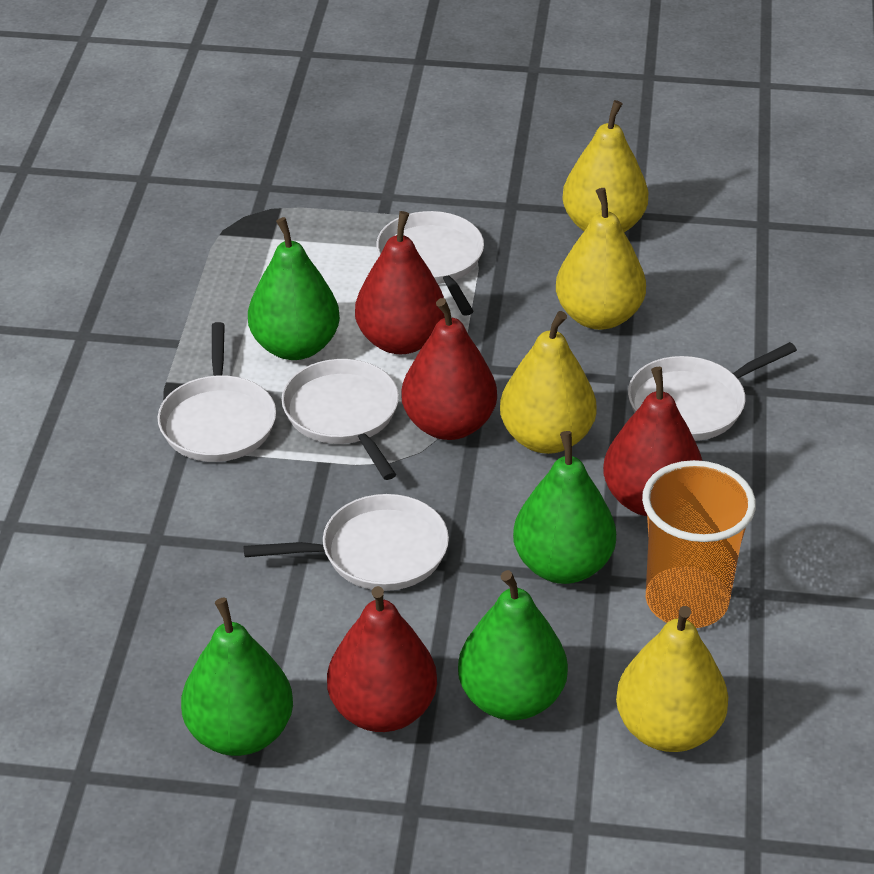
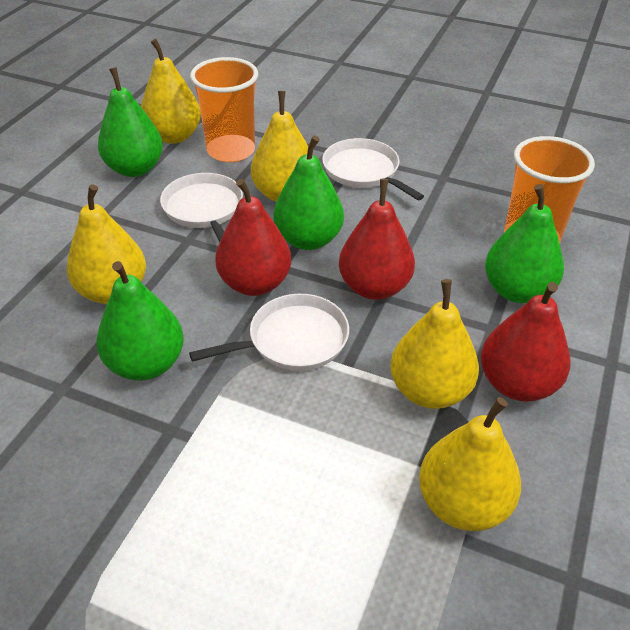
orange cup: 1 -> 2
red pear: 4 -> 3
white pan: 5 -> 3
yellow pear: 4 -> 5

